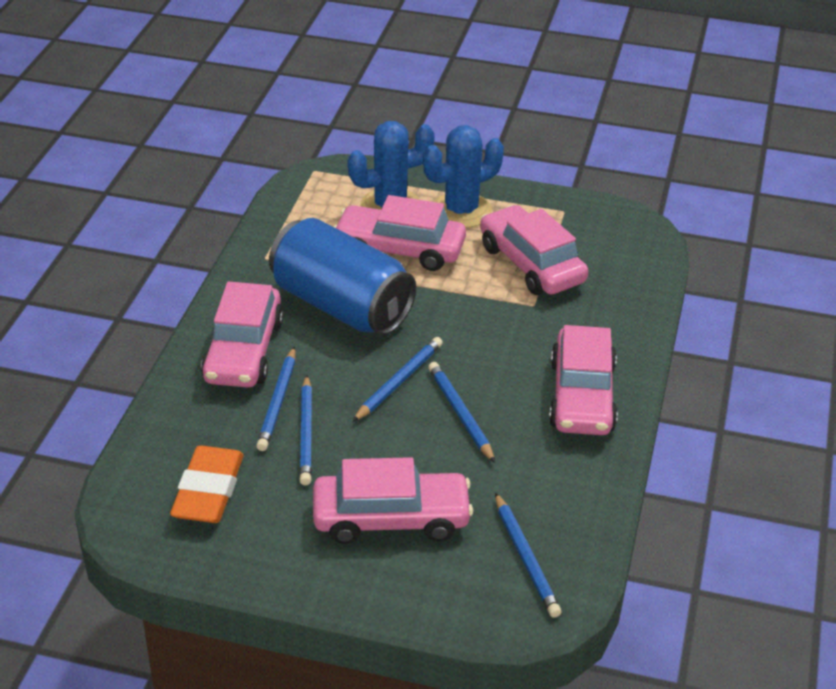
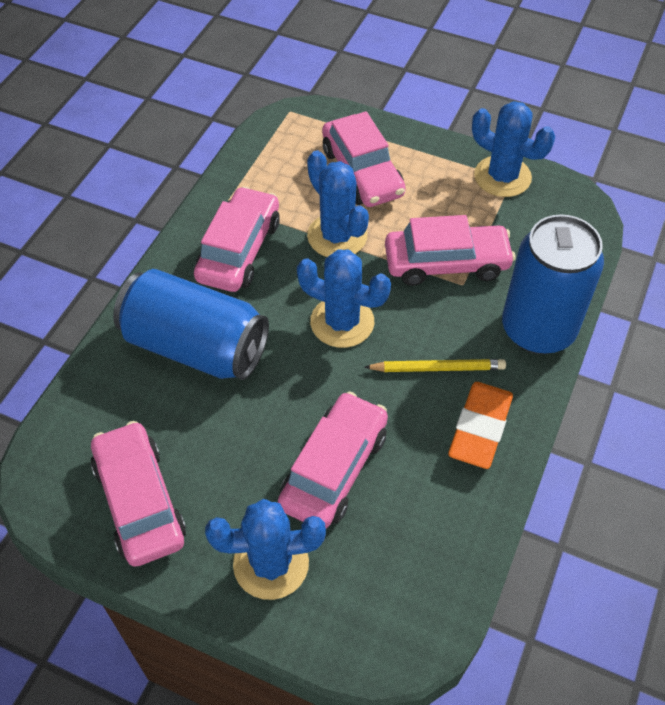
blue cactus: 2 -> 4
blue can: 1 -> 2
blue pencil: 5 -> 0
yellow pencil: 0 -> 1

